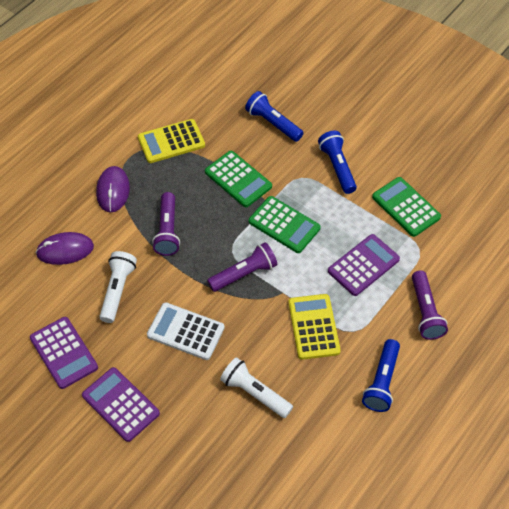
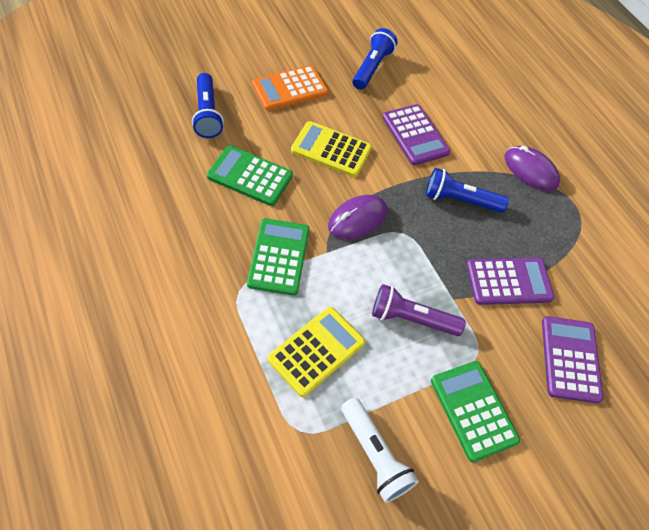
orange calculator: 0 -> 1
purple flashlight: 3 -> 1
white calculator: 1 -> 0
white flashlight: 2 -> 1

